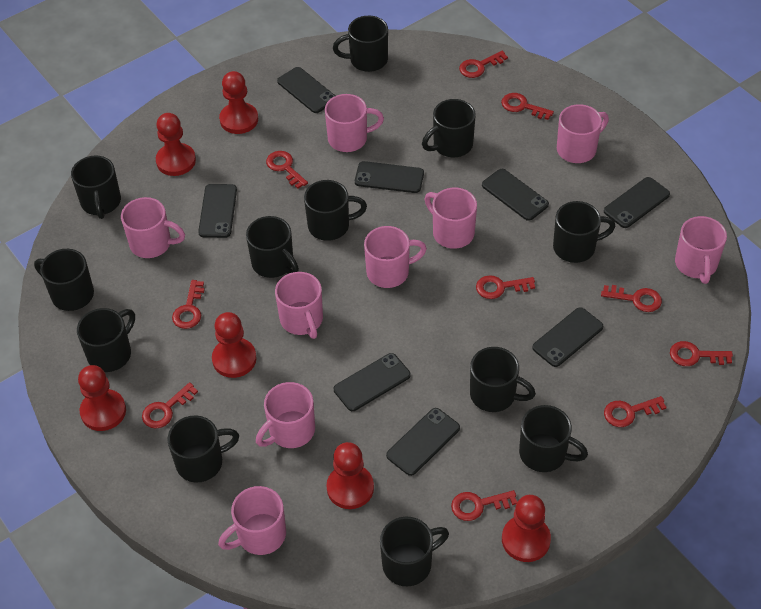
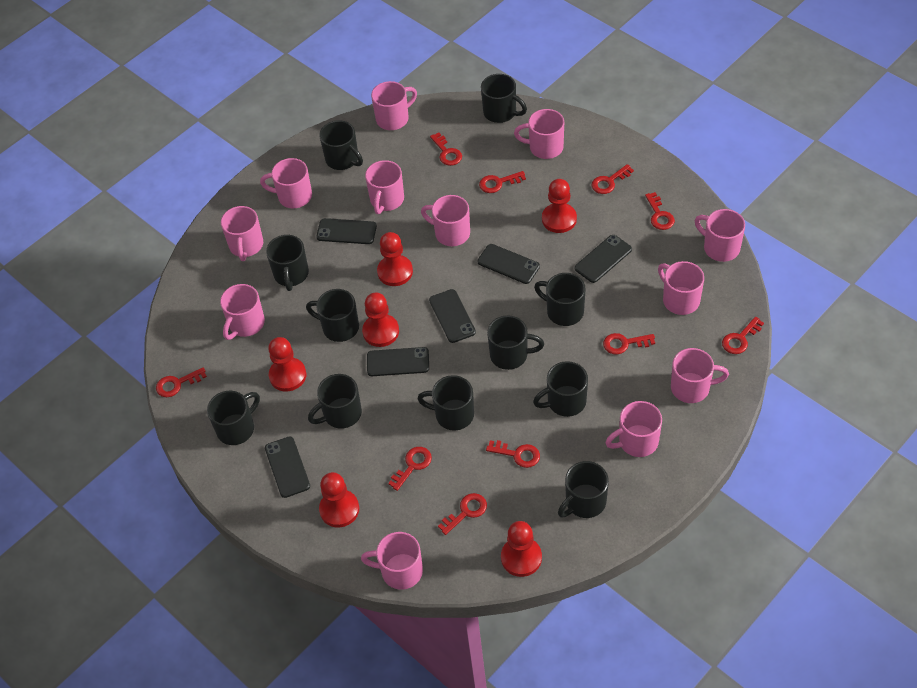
black mug: 12 -> 11
black phone: 8 -> 6
pink mug: 9 -> 12

